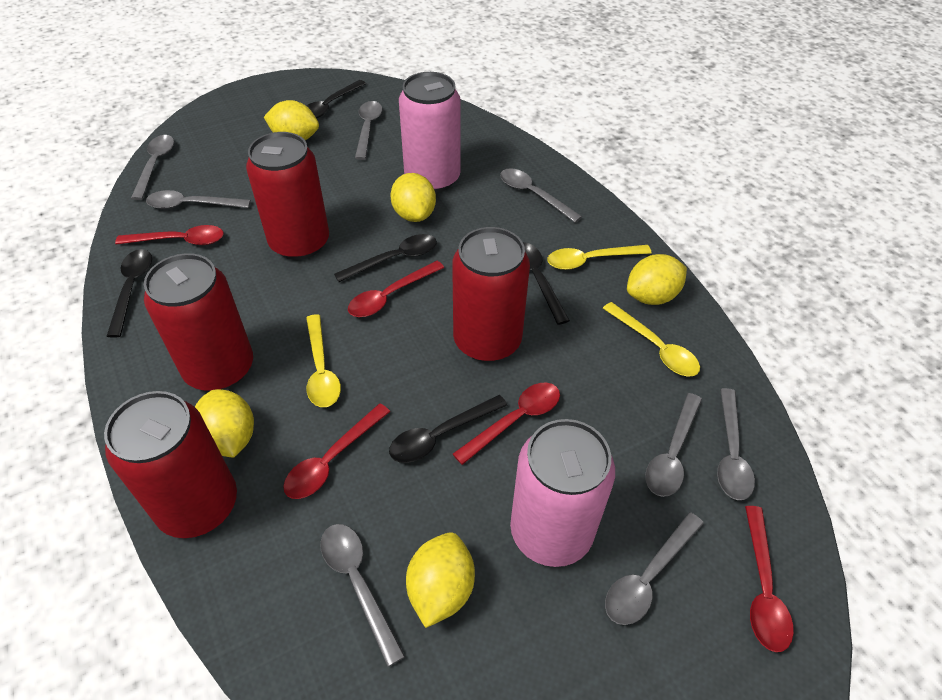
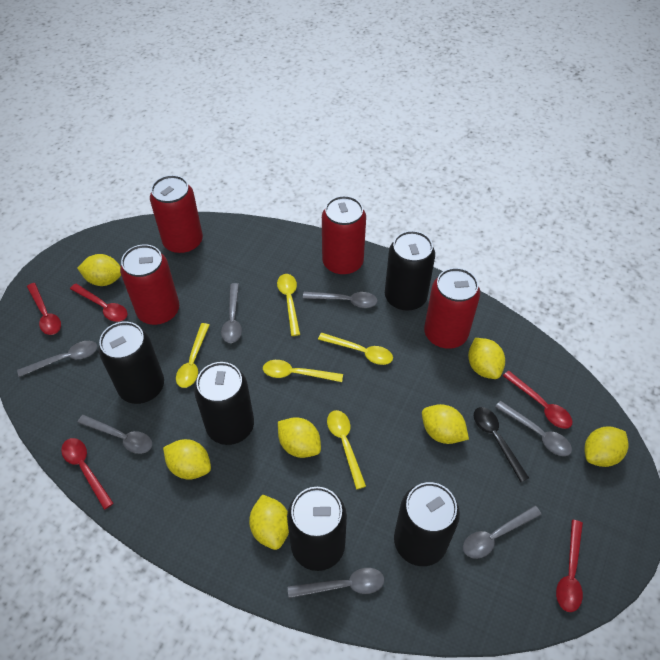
black can: 0 -> 5
black spoon: 5 -> 1
grey spoon: 8 -> 7
pink can: 2 -> 0
yellow lemon: 5 -> 7
yellow spoon: 3 -> 5

